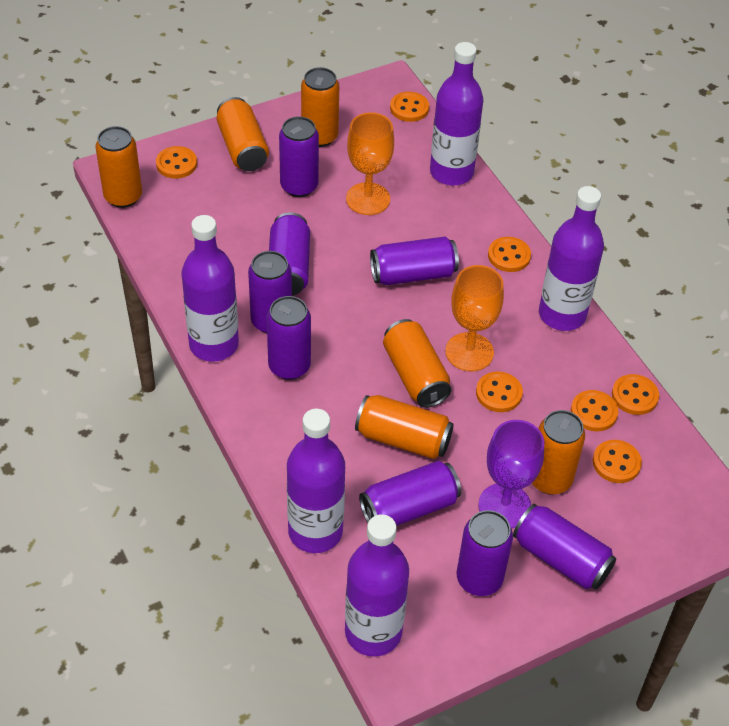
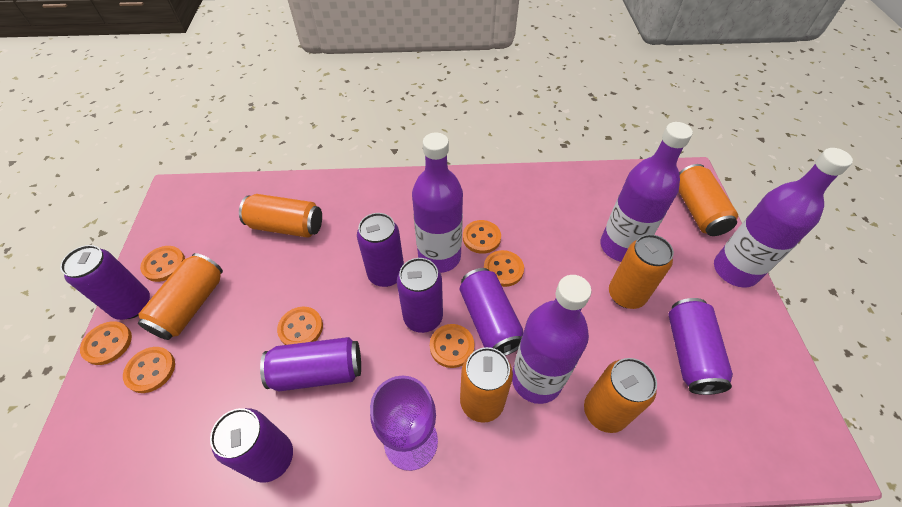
orange goblet: 2 -> 0
purple bottle: 5 -> 4
purple can: 8 -> 7

